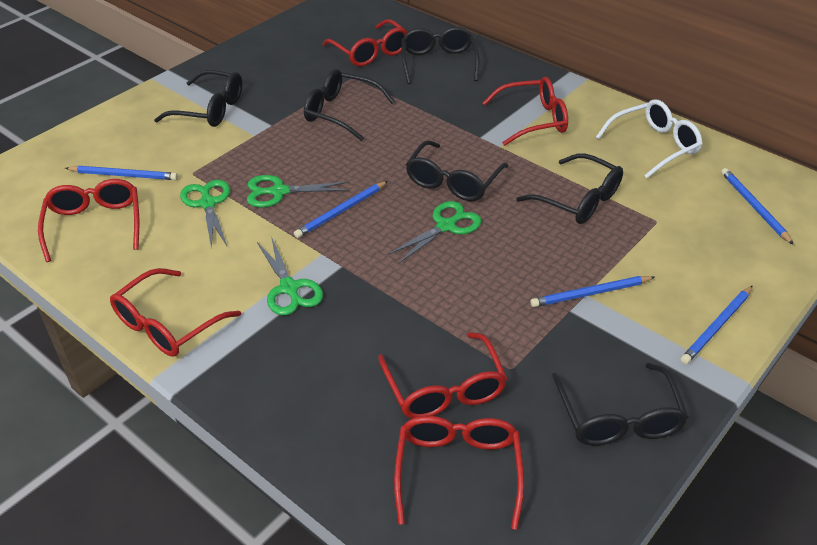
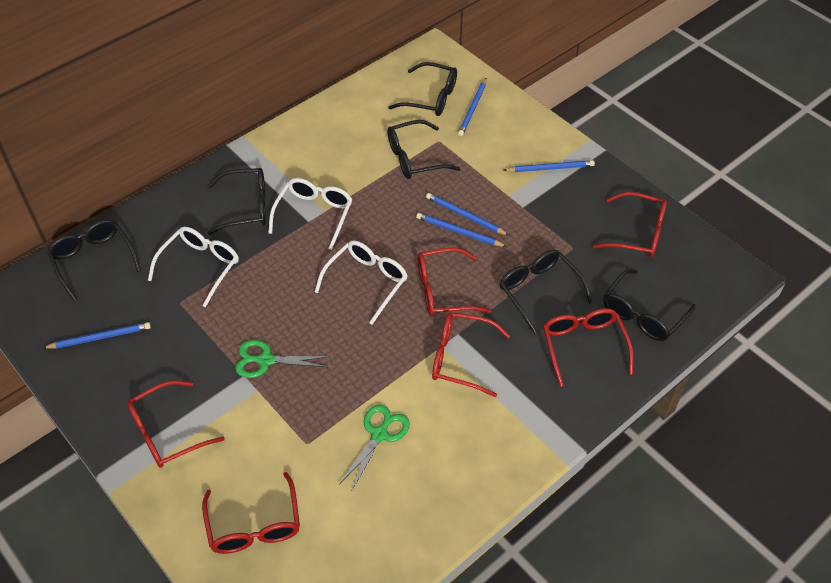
green scissors: 4 -> 2
white glasses: 1 -> 3

